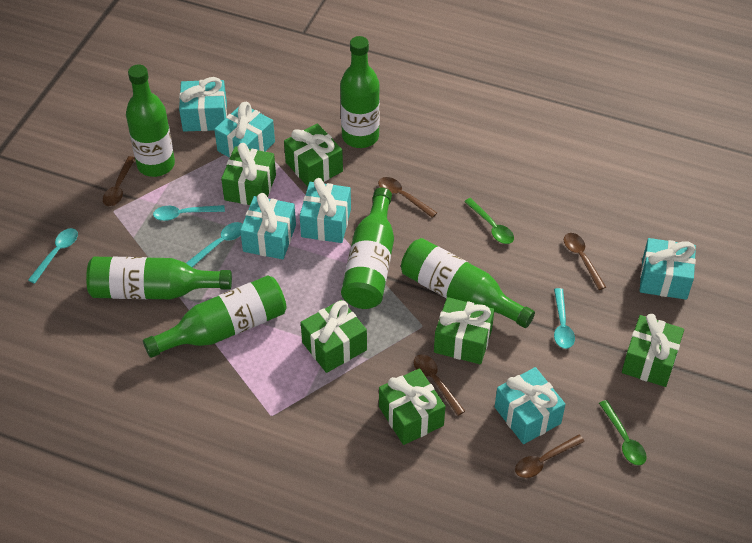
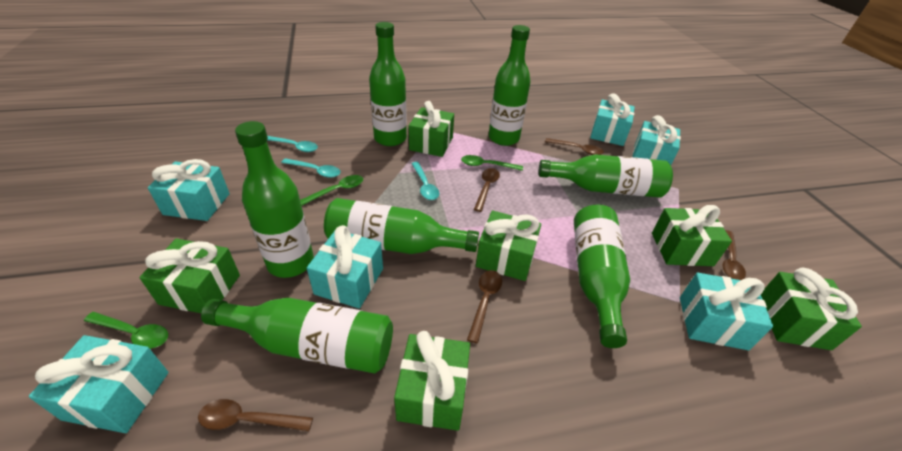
green bottle: 6 -> 7
green spoon: 2 -> 3
turquoise spoon: 4 -> 3

